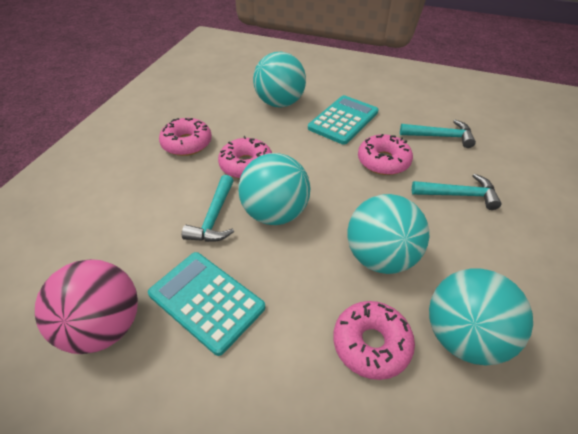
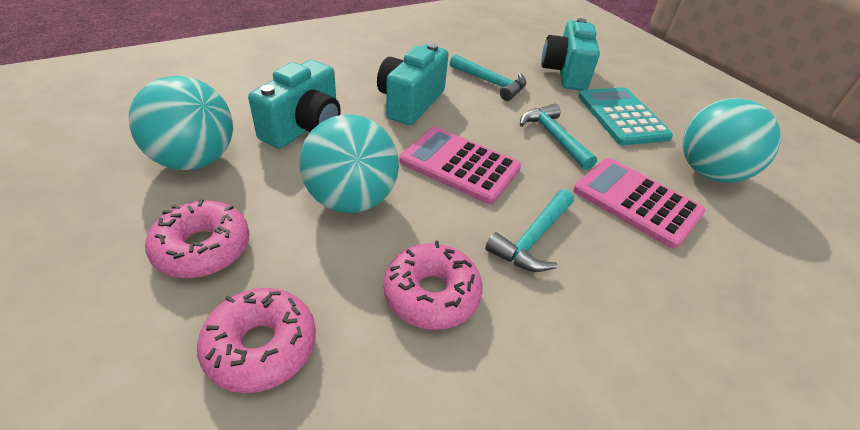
pink ball: 1 -> 0
pink calculator: 0 -> 2
pink donut: 4 -> 3
turquoise ball: 4 -> 3
turquoise calculator: 2 -> 1
turquoise camera: 0 -> 3

